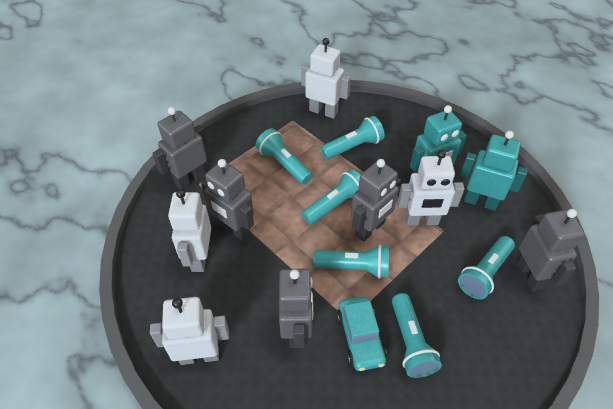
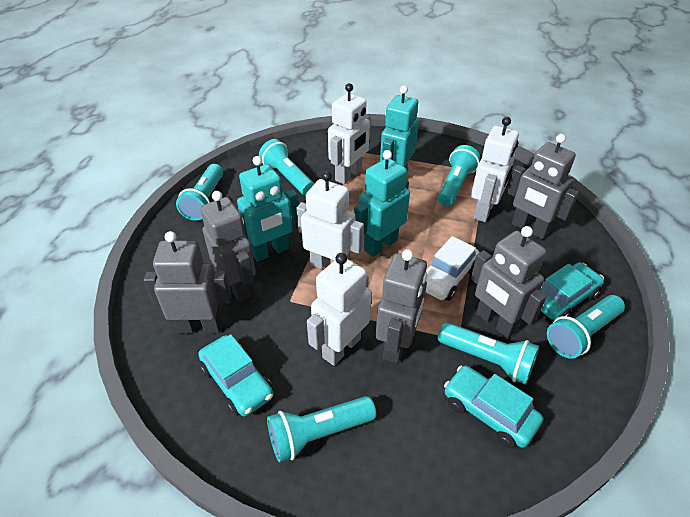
turquoise car: 1 -> 3
turquoise robot: 2 -> 3
white car: 0 -> 1

